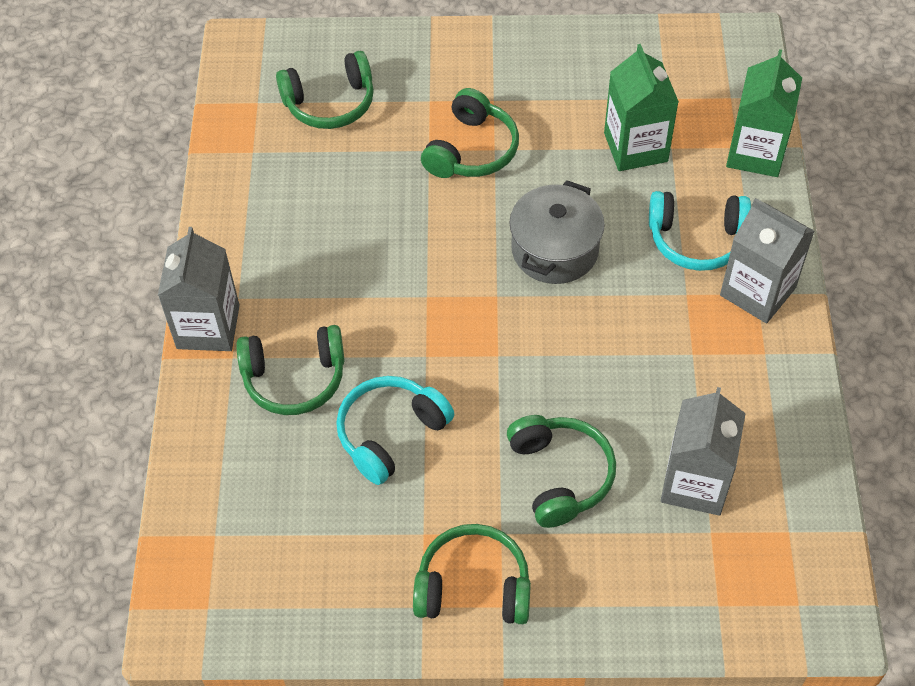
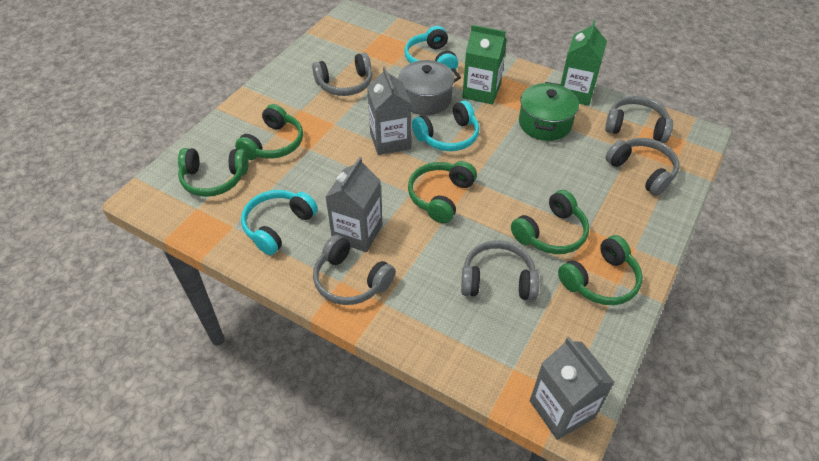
green pot: 0 -> 1
grey headphones: 0 -> 5
turquoise headphones: 2 -> 3

